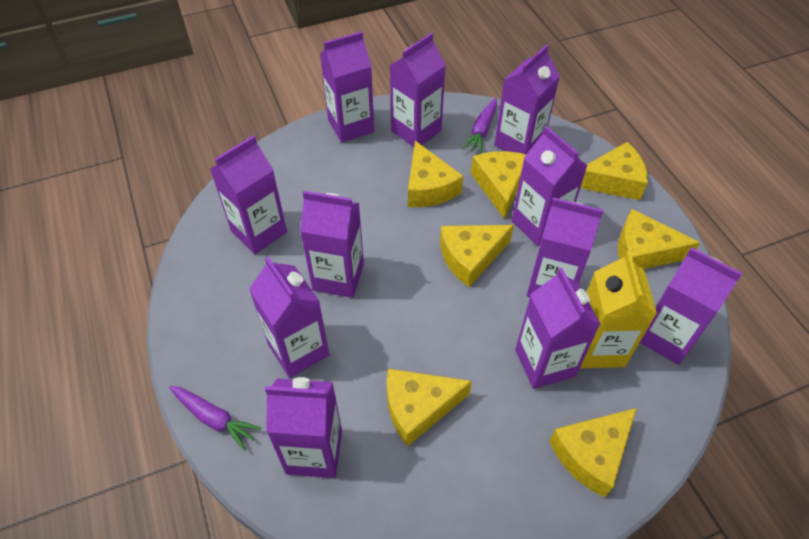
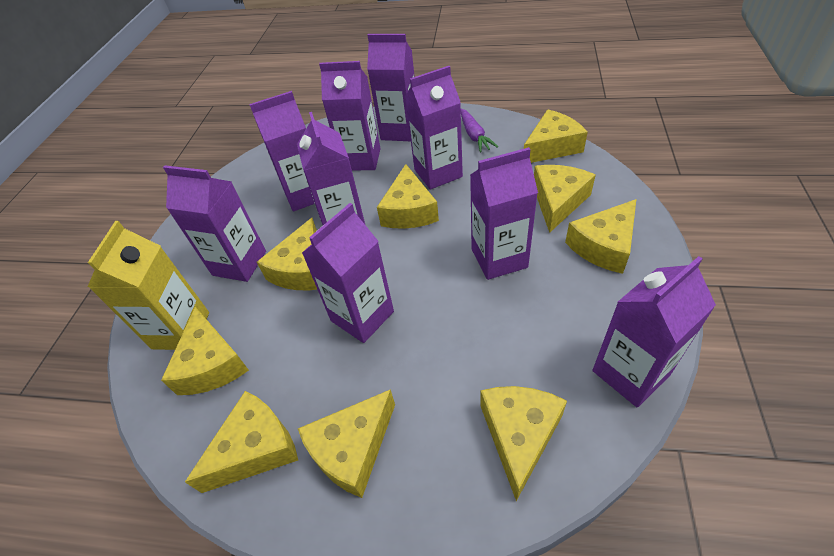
purple carrot: 2 -> 1
purple carton: 11 -> 9
yellow cheese: 7 -> 9

